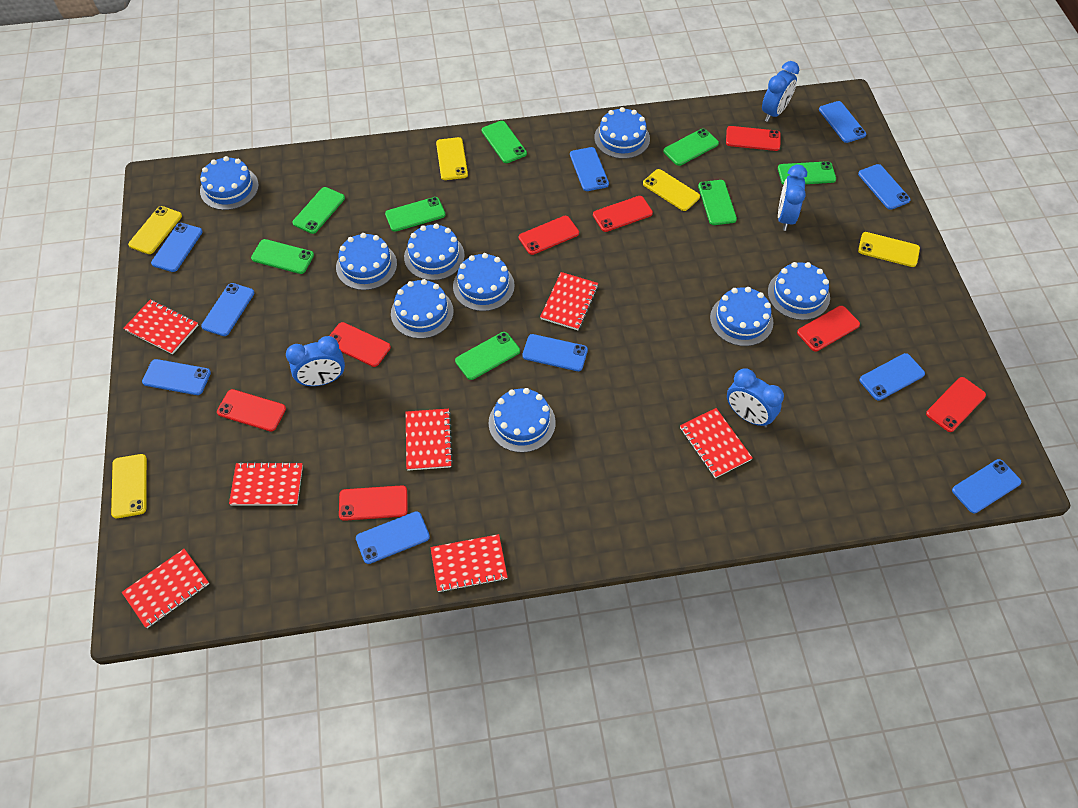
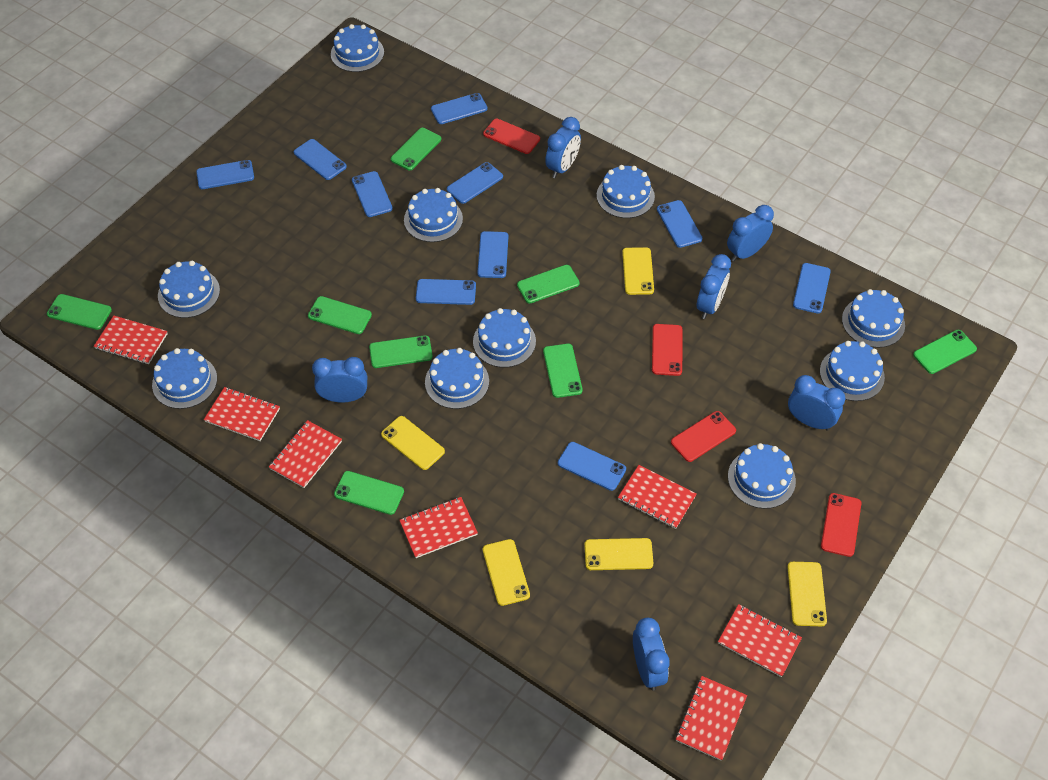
blue cake: 9 -> 10
blue clock: 4 -> 6
red phone: 8 -> 4

